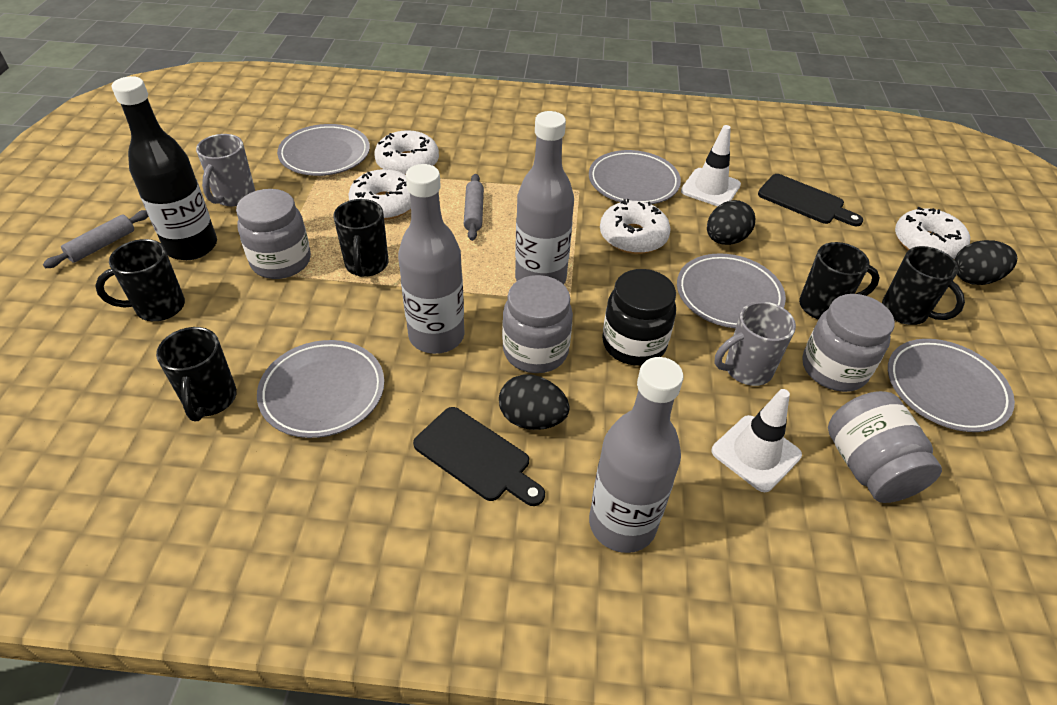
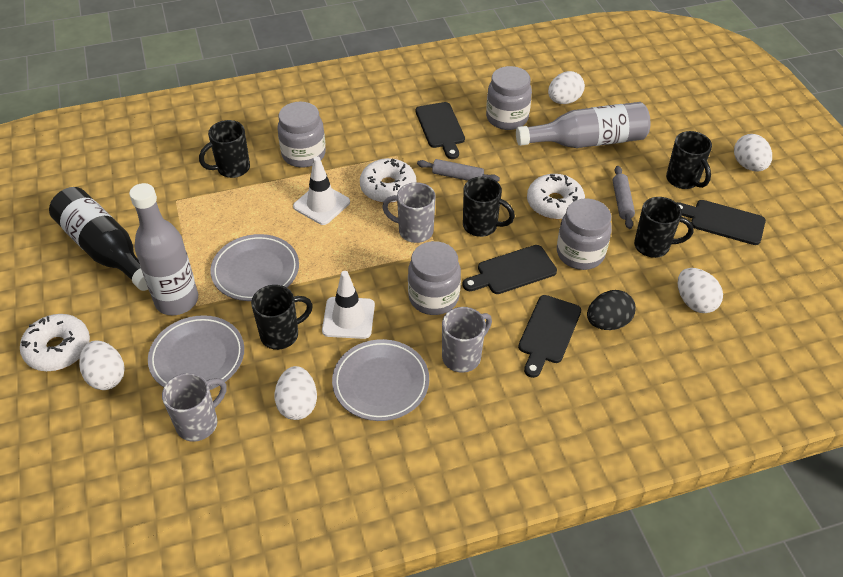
black cutting board: 2 -> 4
black egg: 3 -> 1
black jar: 1 -> 0
grey bottle: 3 -> 2
grey mug: 2 -> 3
grey plate: 5 -> 3
white donut: 4 -> 3
white egg: 0 -> 5

